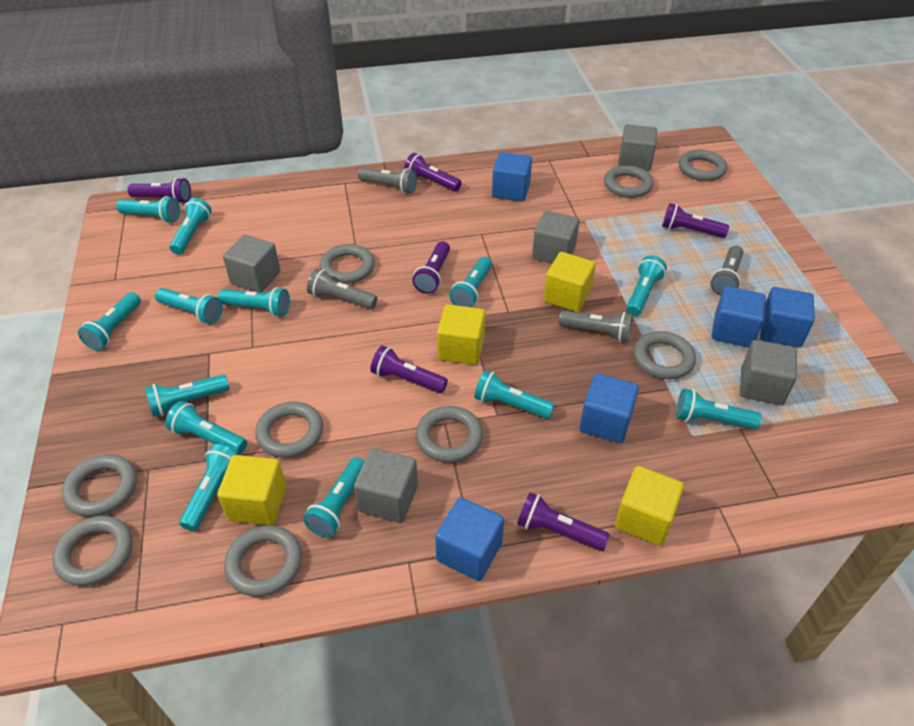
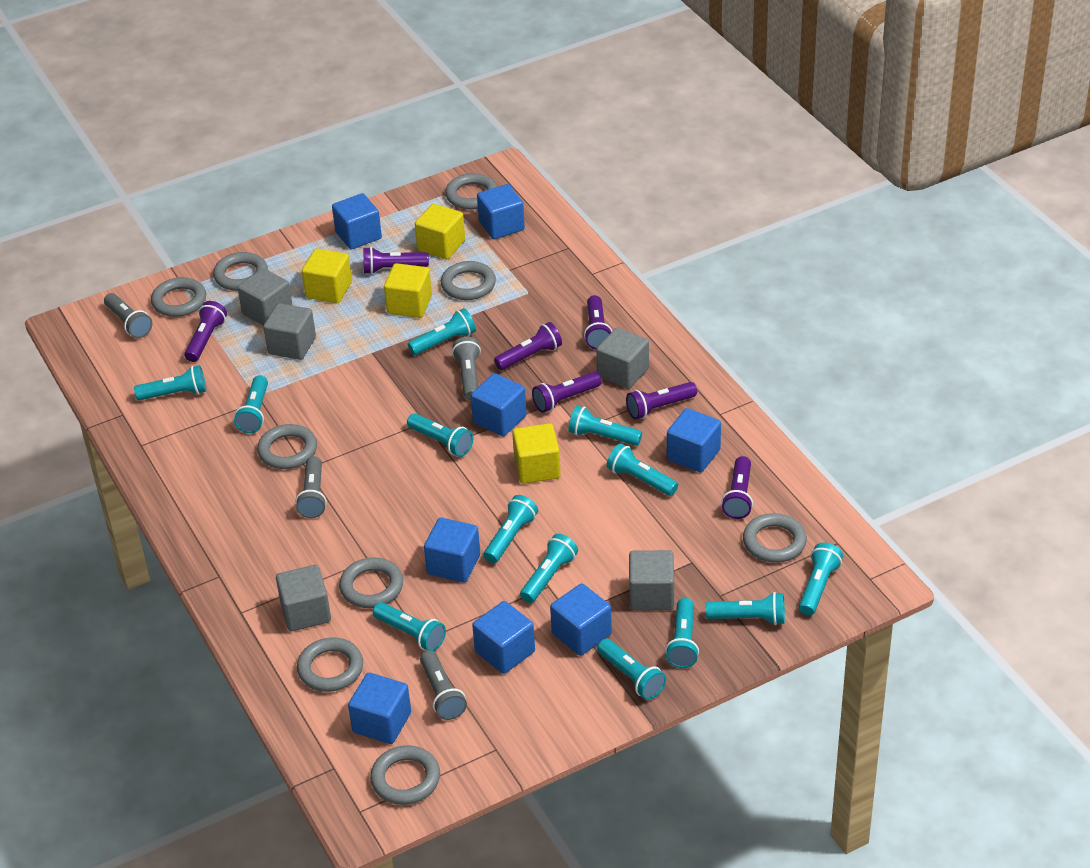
blue cube: 5 -> 8
purple flashlight: 6 -> 7

